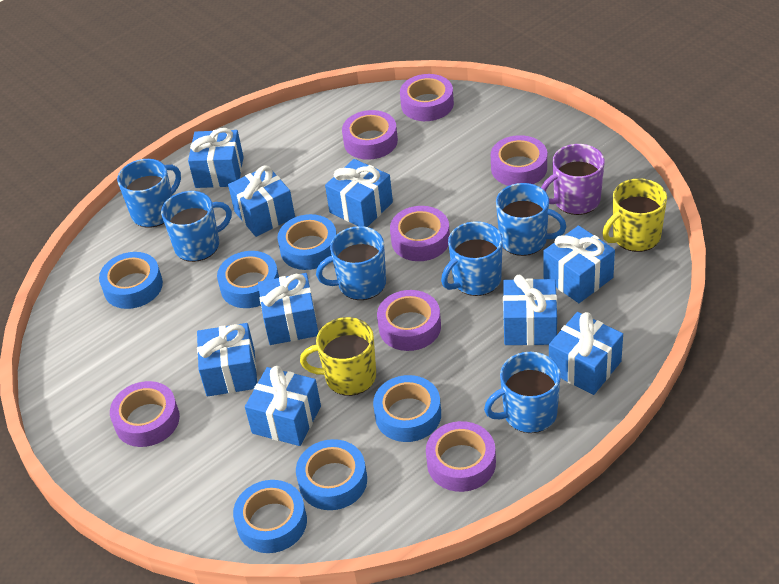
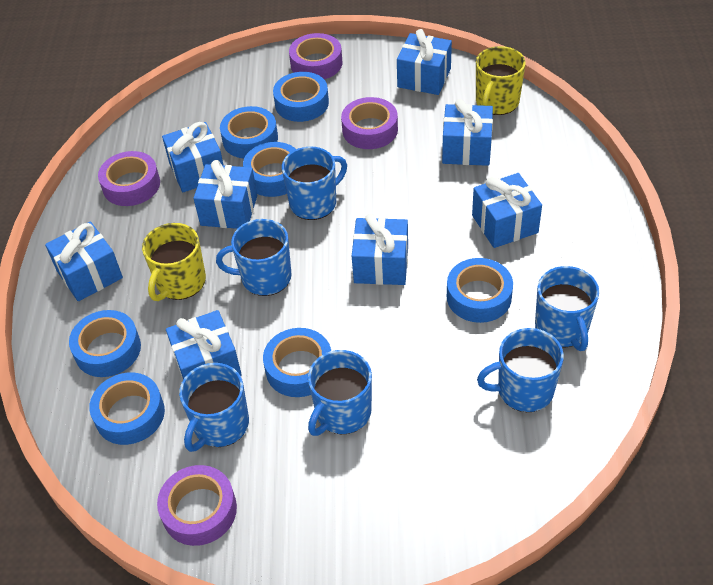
blue gift: 9 -> 8
blue tape: 6 -> 7
purple mug: 1 -> 0
purple tape: 7 -> 4

